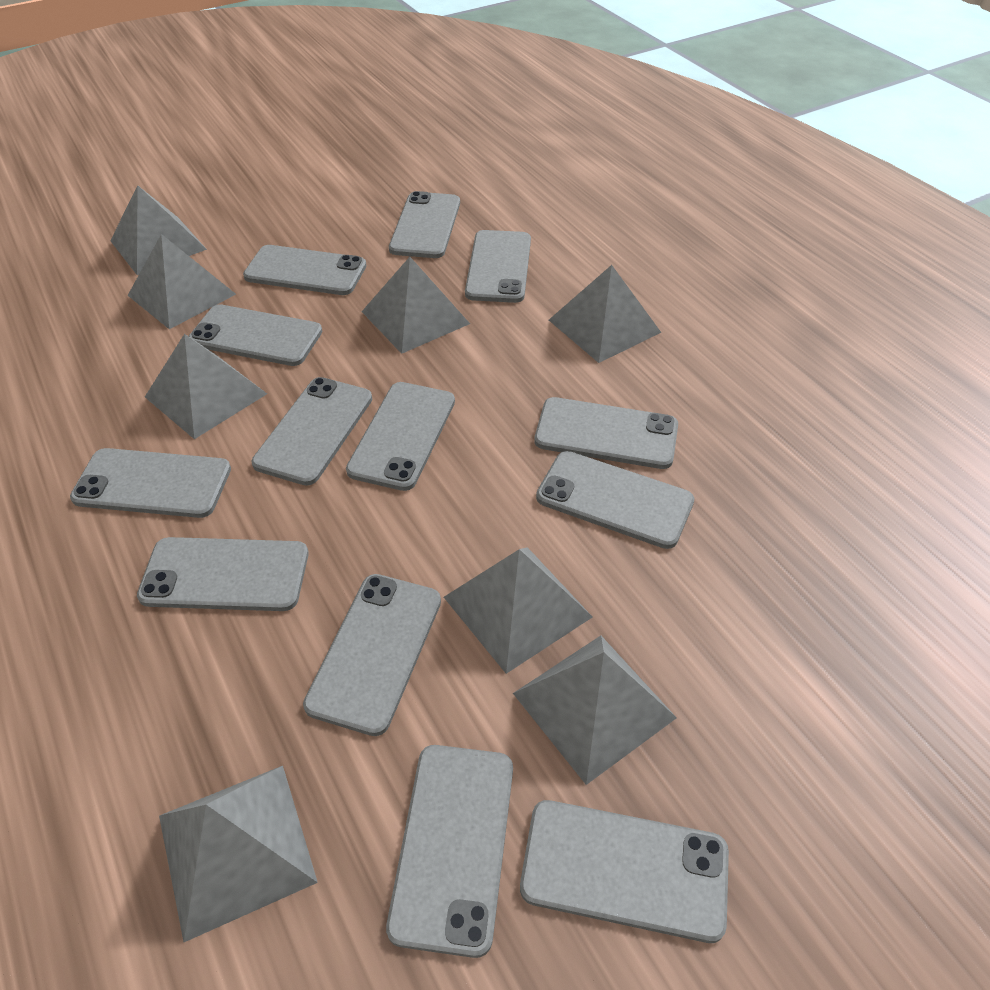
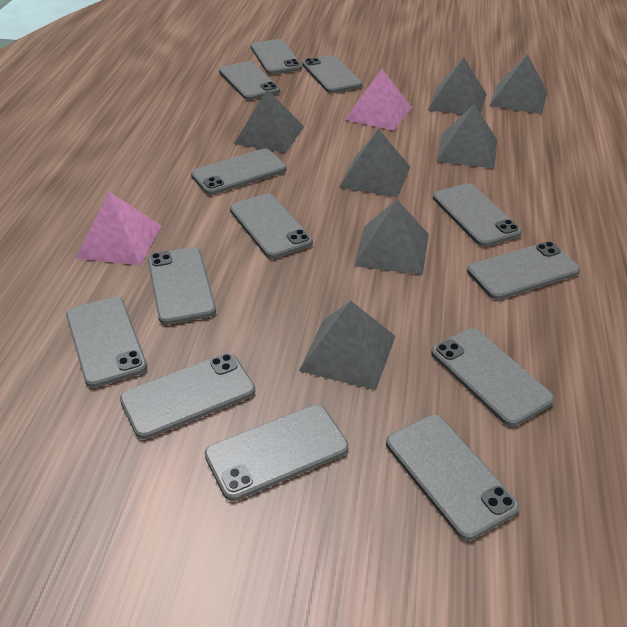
grey pyramid: 8 -> 7
pink pyramid: 0 -> 2

